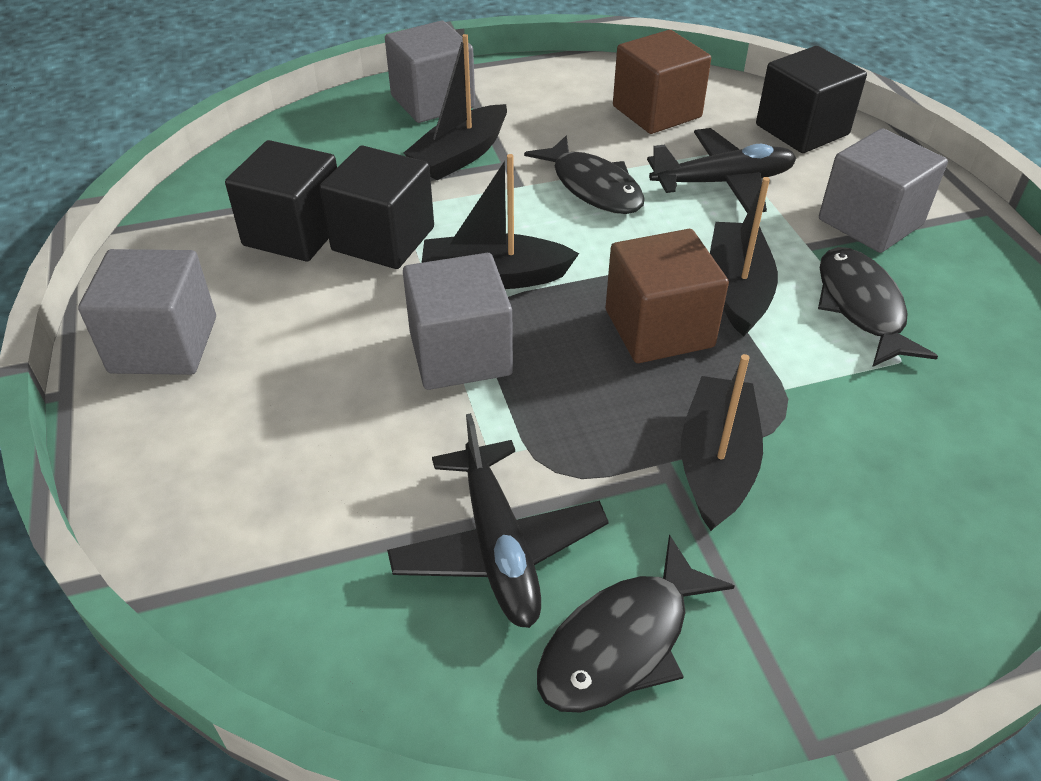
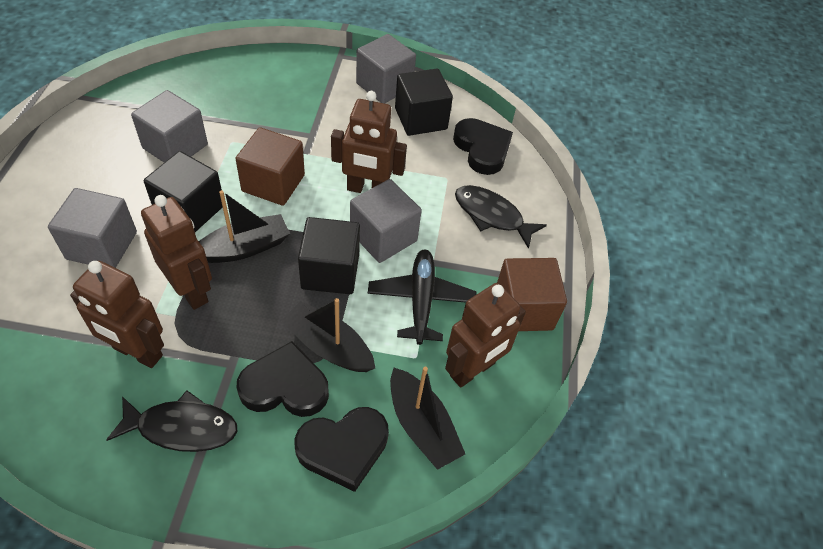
black boat: 4 -> 3
black fish: 3 -> 2
black heart: 0 -> 3
black plane: 2 -> 1
brown robot: 0 -> 4

